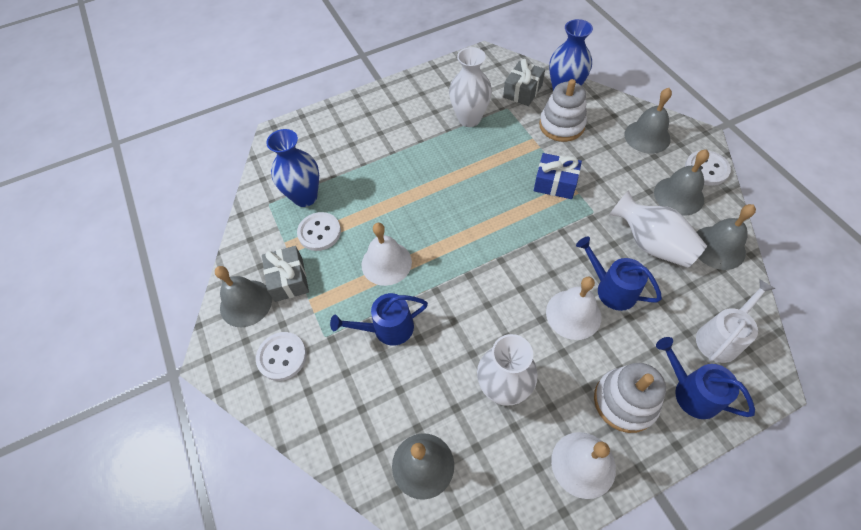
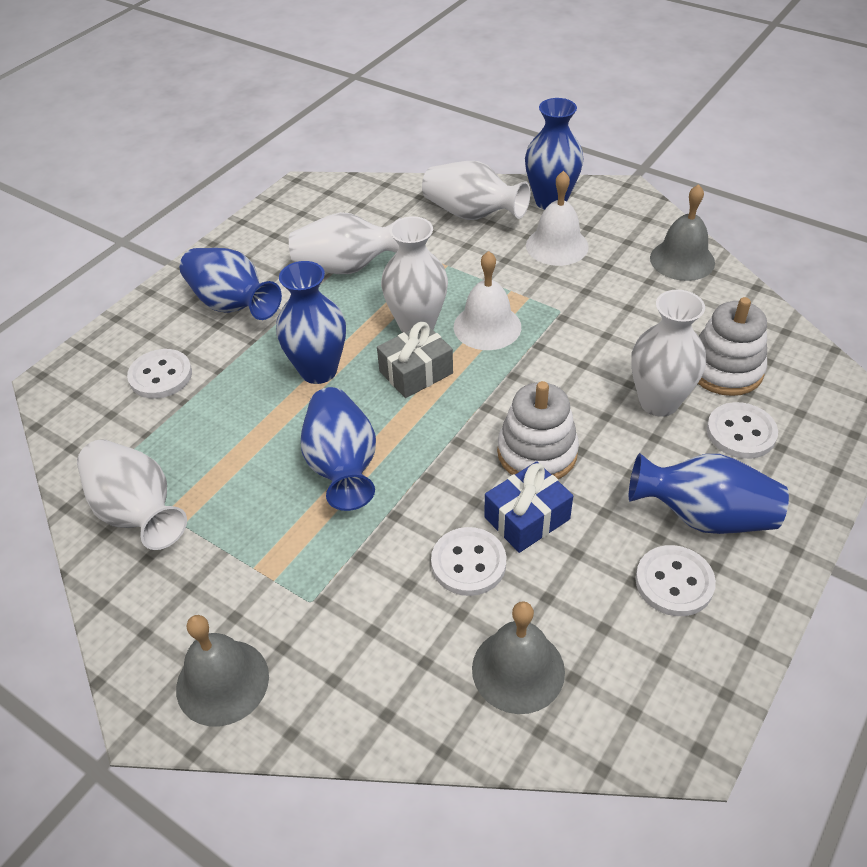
blue vase: 2 -> 5
blue watering can: 3 -> 0
grey bell: 5 -> 3
grey gift: 2 -> 1
white bell: 3 -> 2
white button: 3 -> 4
white vase: 3 -> 5
white watering can: 1 -> 0

